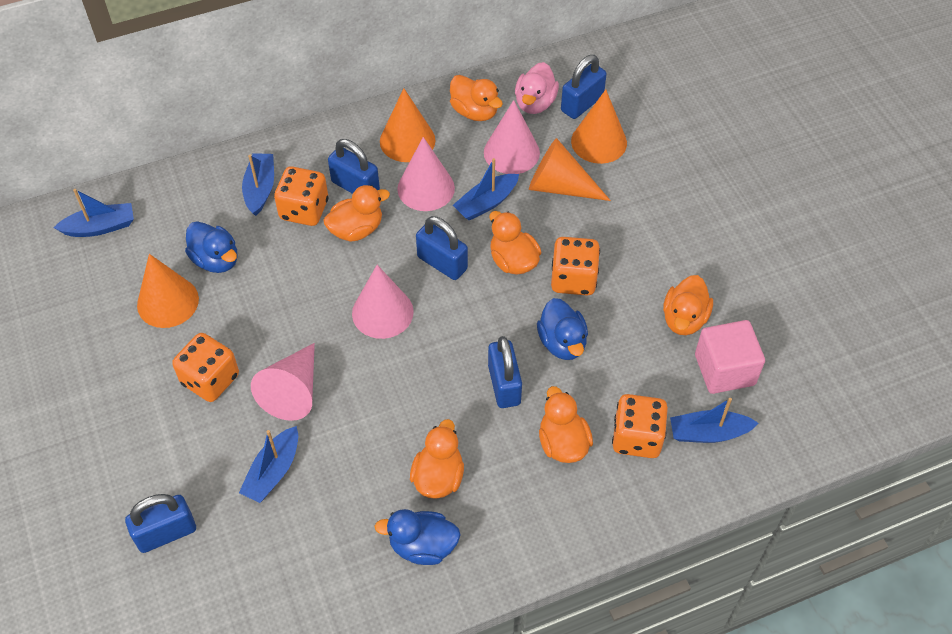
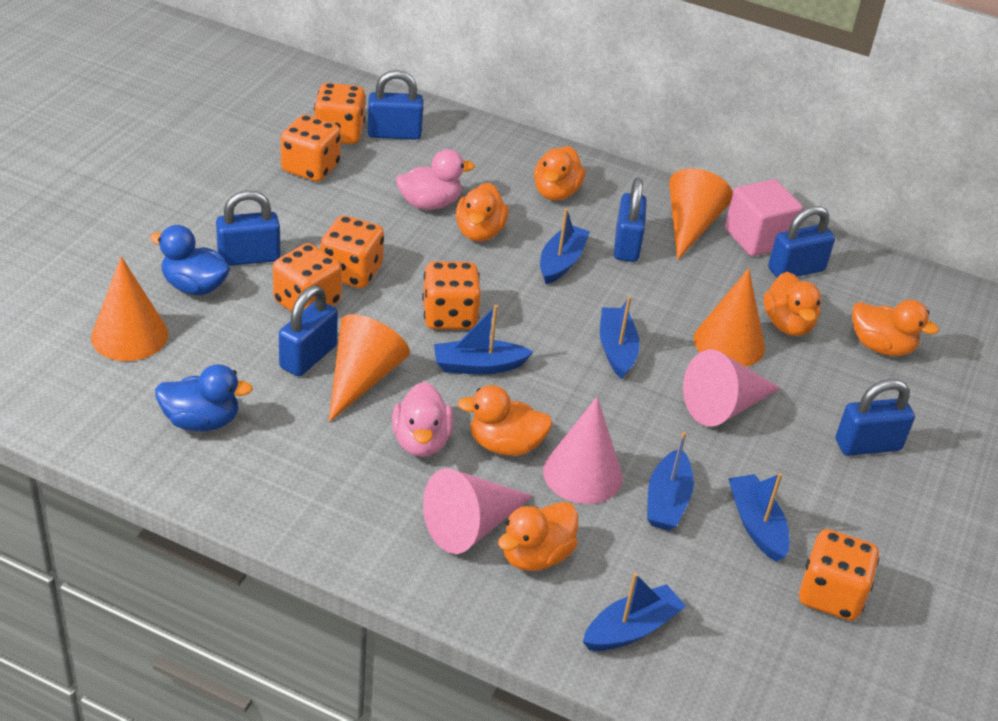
blue boat: 5 -> 6
blue duck: 3 -> 2
blue padlock: 5 -> 6
orange dice: 4 -> 6
pink cone: 4 -> 3
pink duck: 1 -> 2

